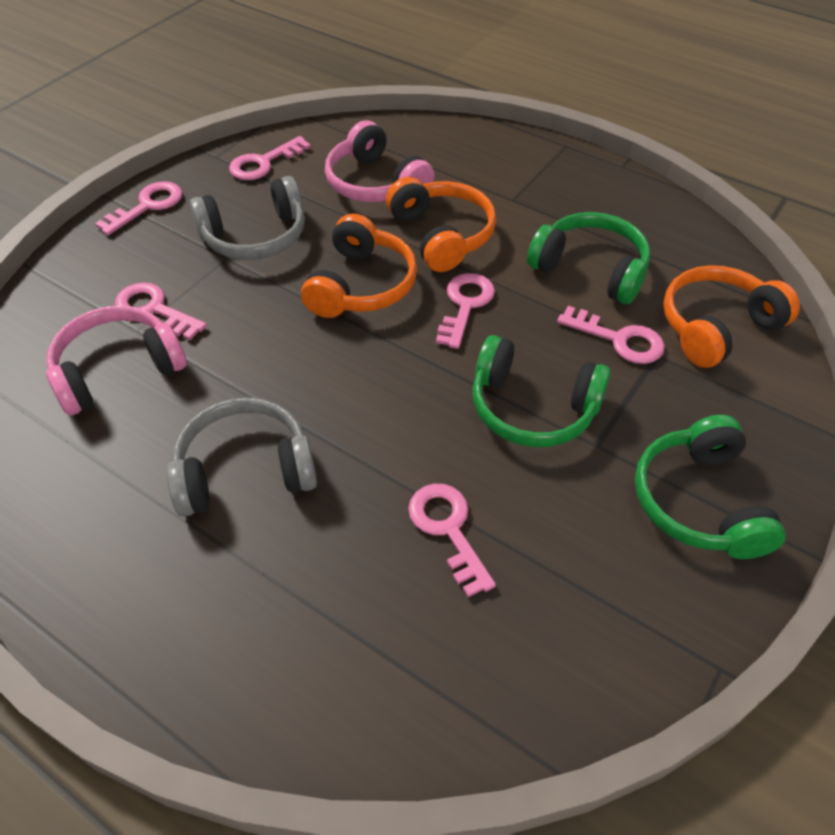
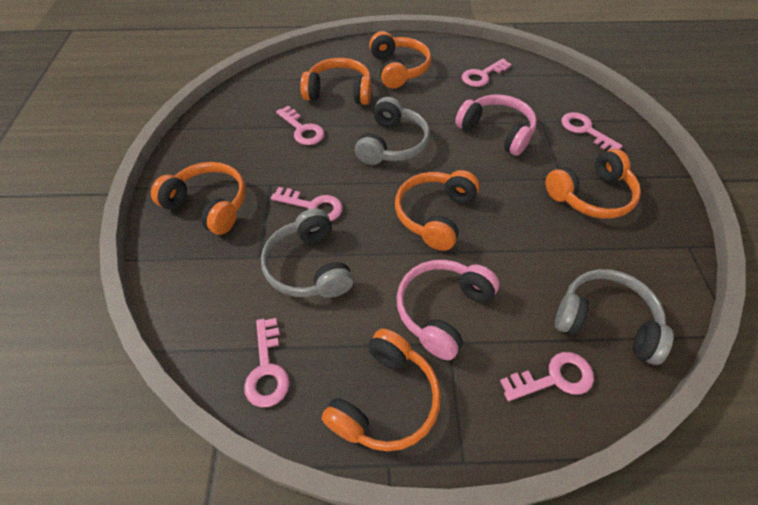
green headphones: 3 -> 0
grey headphones: 2 -> 3
orange headphones: 3 -> 6

